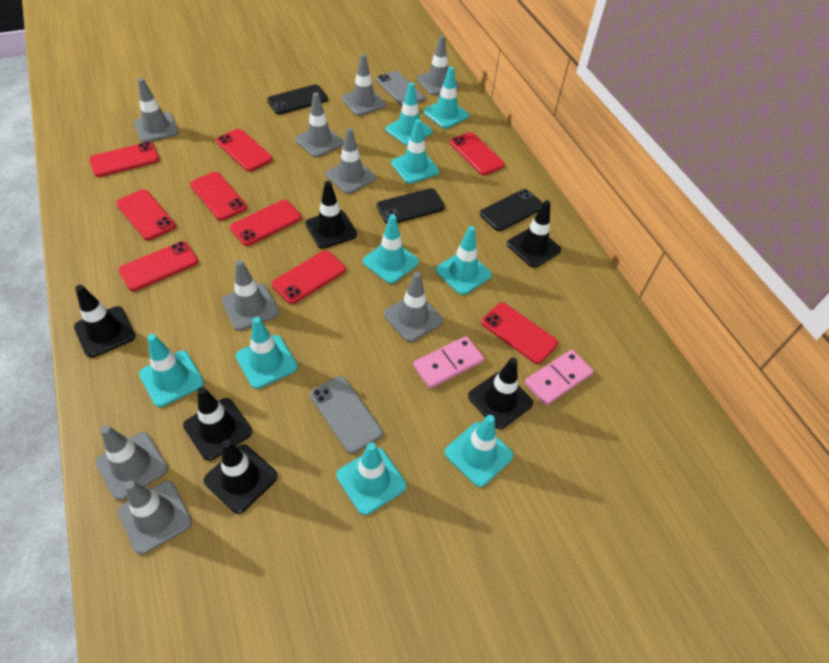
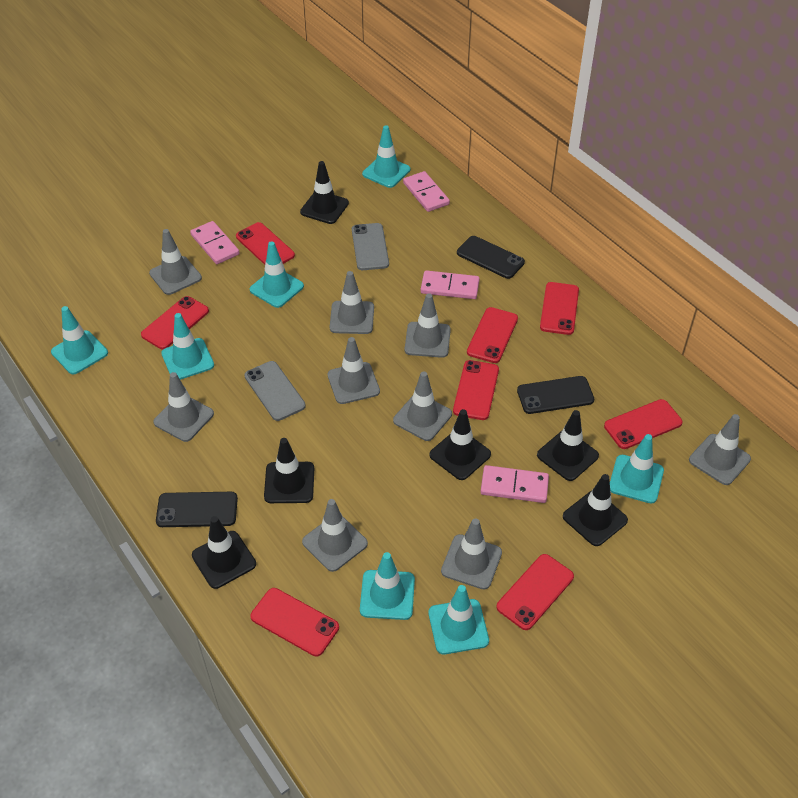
pink domino: 2 -> 4
red phone: 9 -> 8
turquoise traffic cone: 9 -> 7

